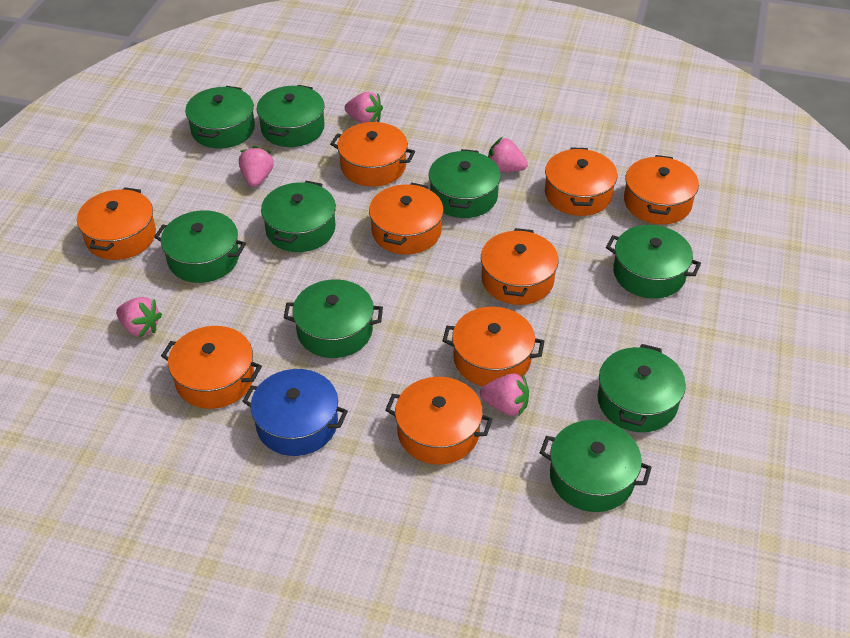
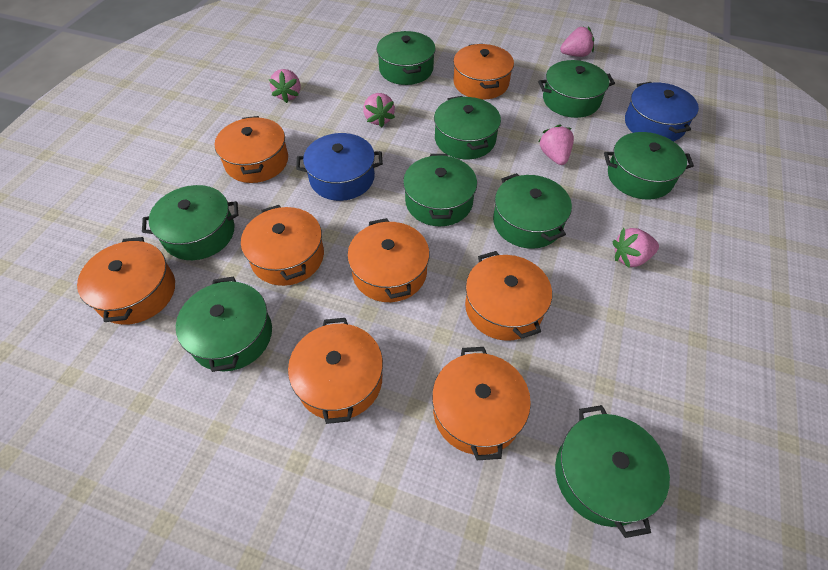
blue pot: 1 -> 2
orange pot: 9 -> 8

